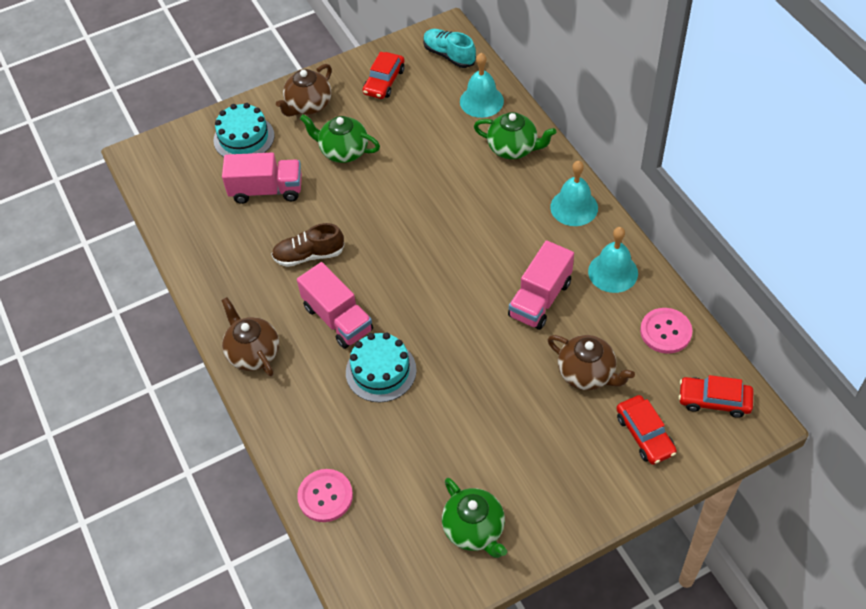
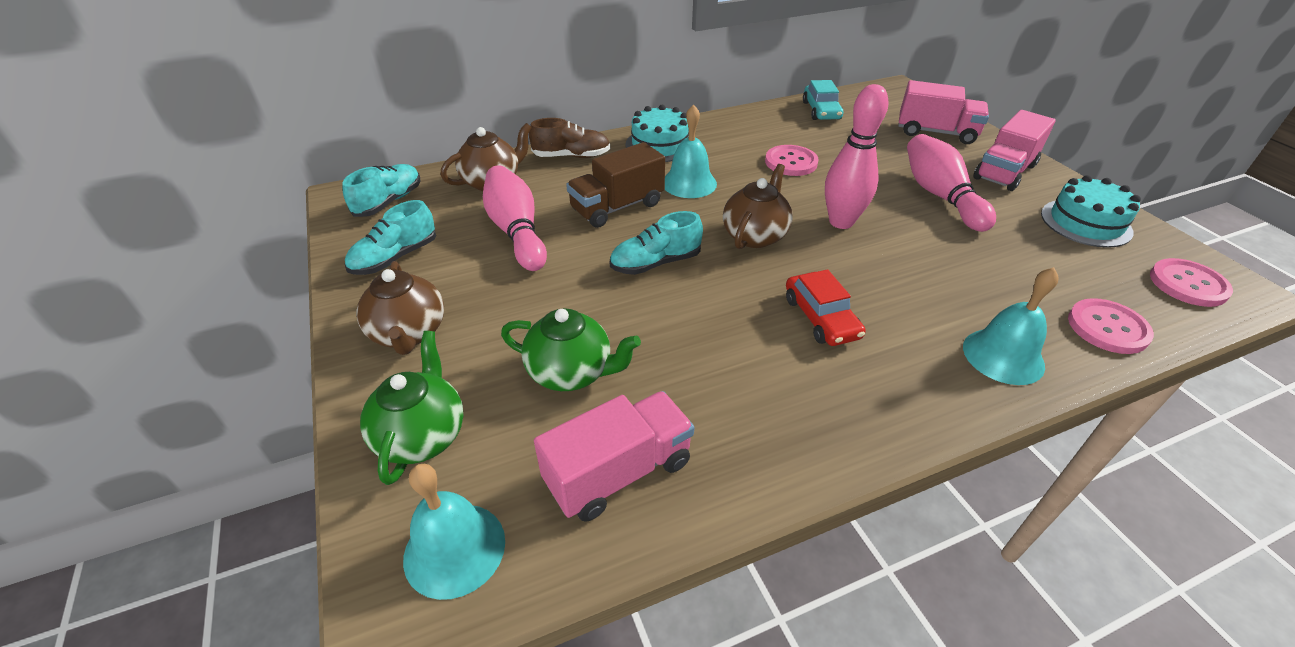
brown truck: 0 -> 1
green teapot: 3 -> 2
pink bowling pin: 0 -> 3
pink button: 2 -> 3
red car: 3 -> 1
turquoise car: 0 -> 1
turquoise shoe: 1 -> 3

